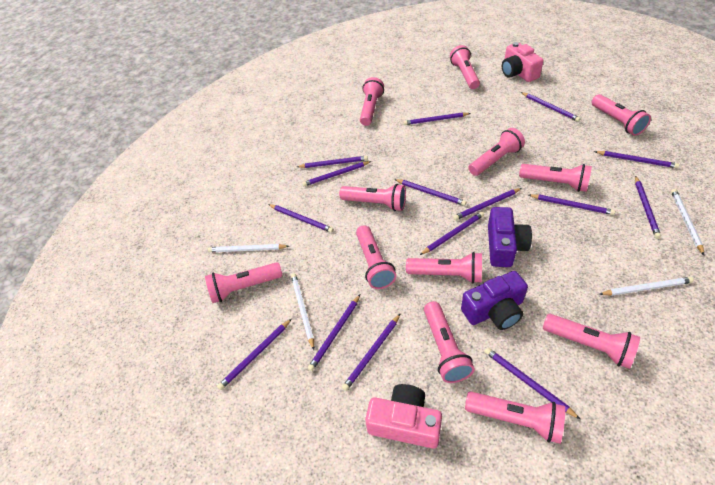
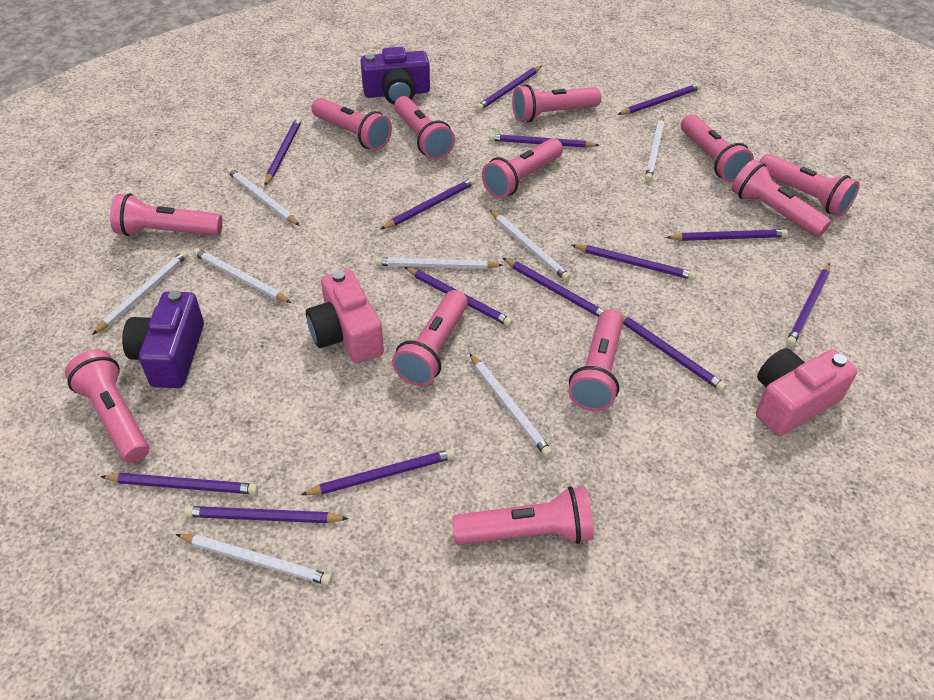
purple pencil: 15 -> 14
white pencil: 4 -> 8

